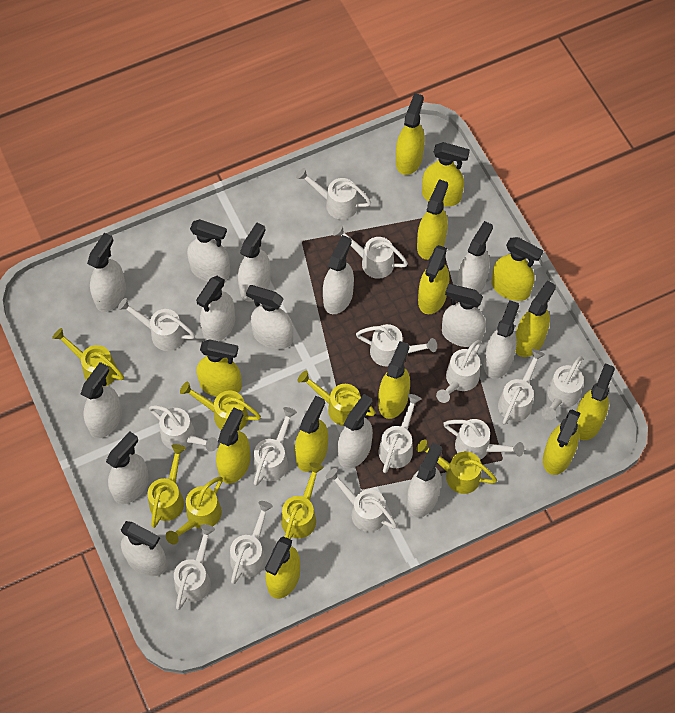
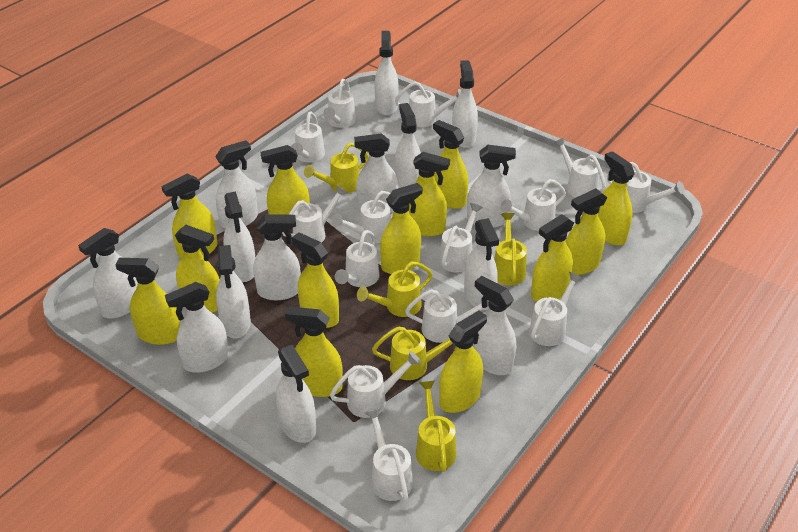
yellow watering can: 7 -> 5

